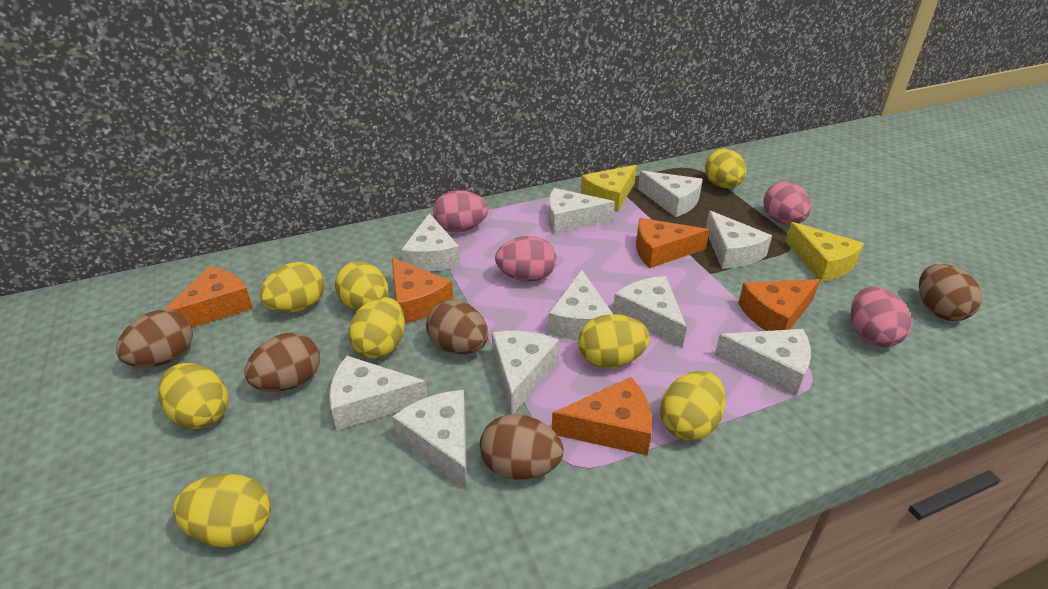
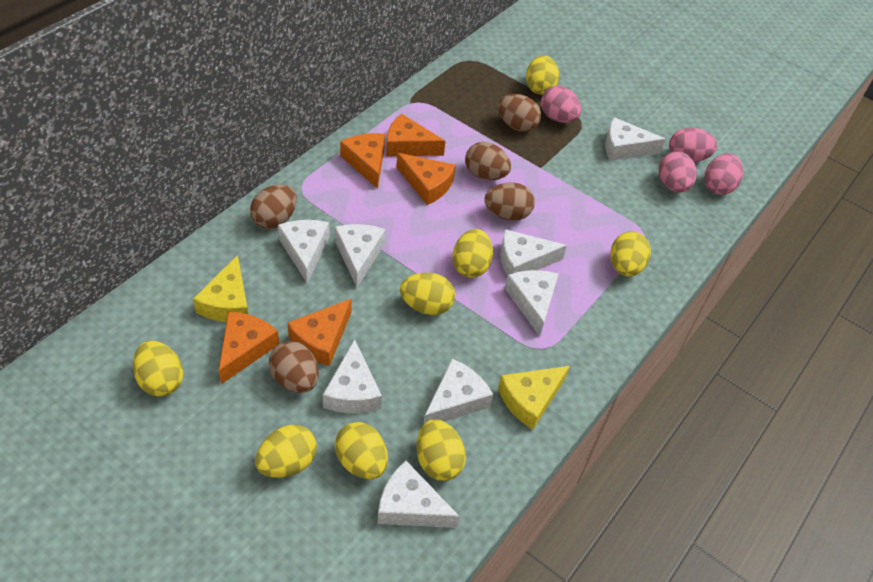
white cheese: 10 -> 8

